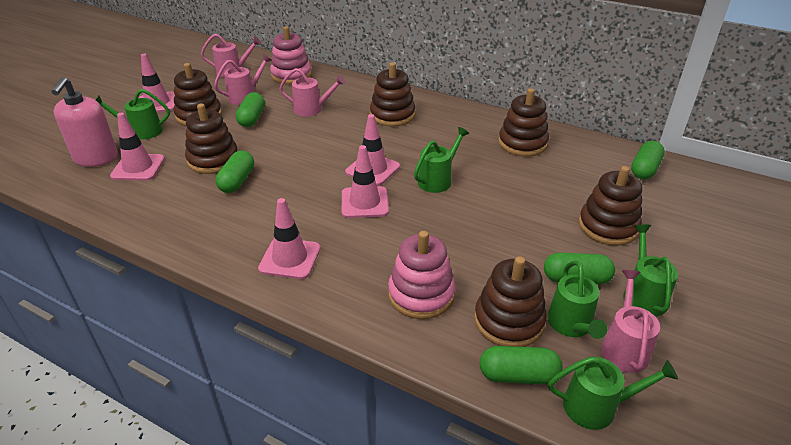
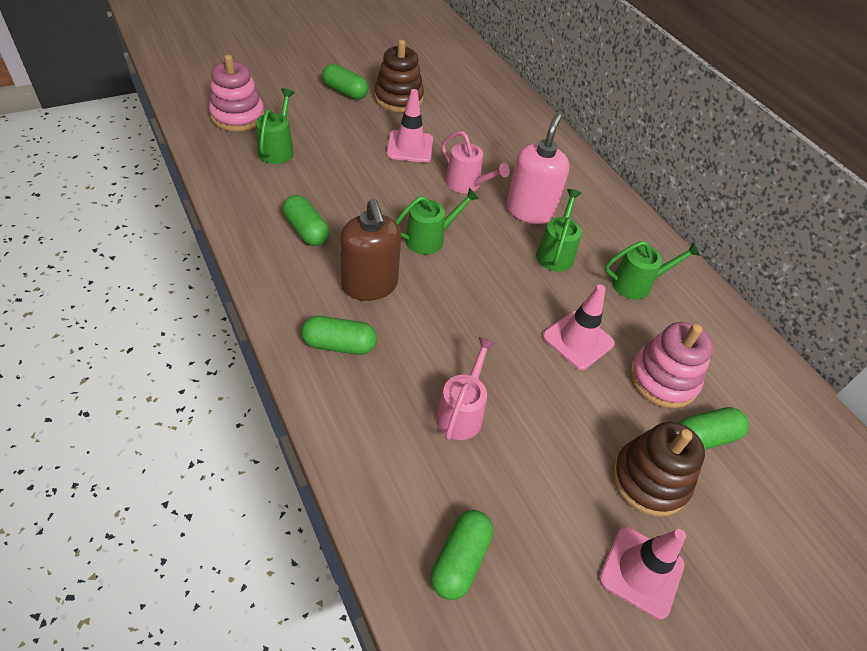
brown soap dispenser: 0 -> 1
brown stacking toy: 6 -> 2
green watering can: 5 -> 4
pink traffic cone: 5 -> 3
pink watering can: 4 -> 2

